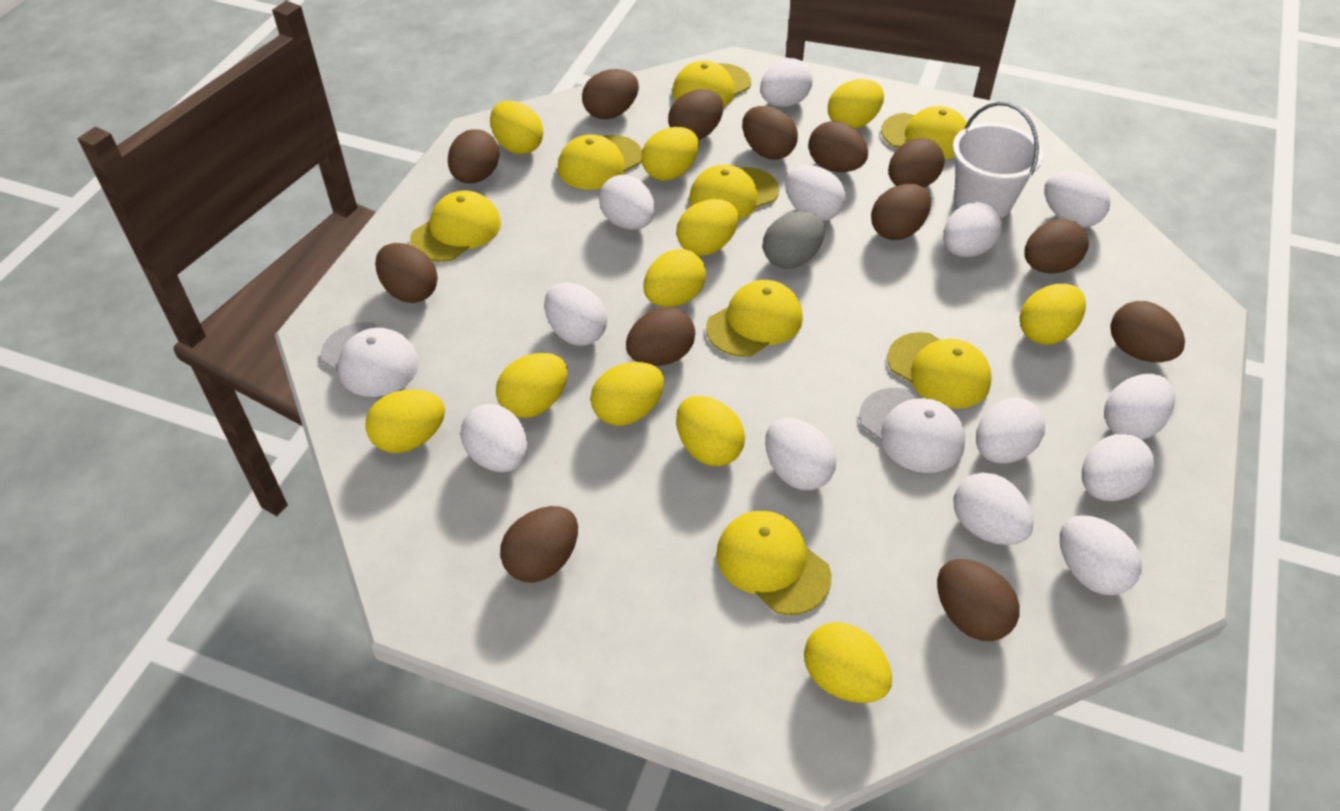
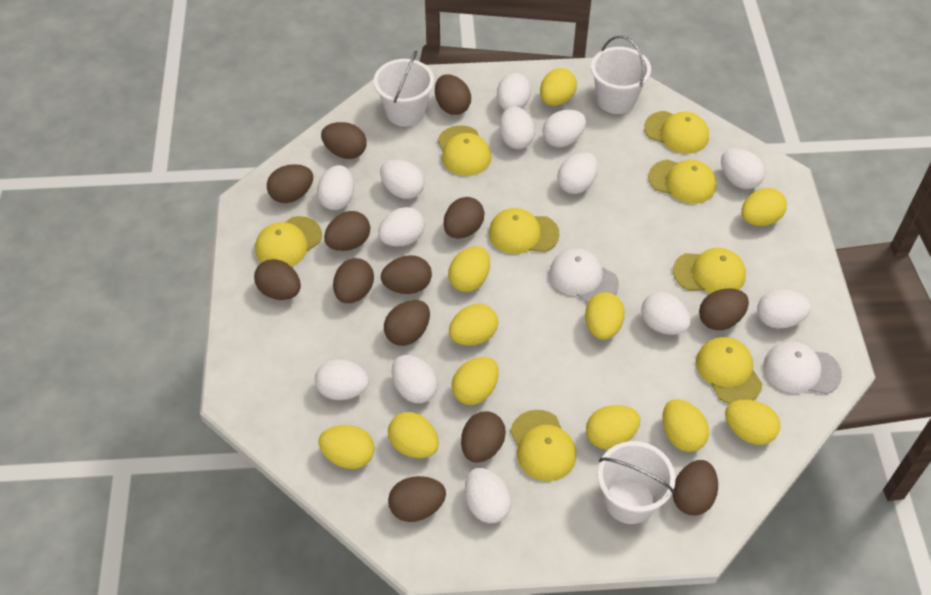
grey egg: 1 -> 0
white bucket: 1 -> 3

